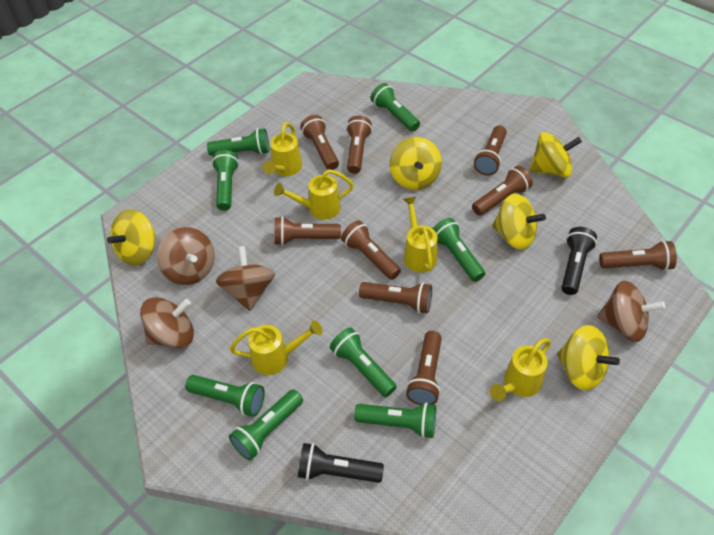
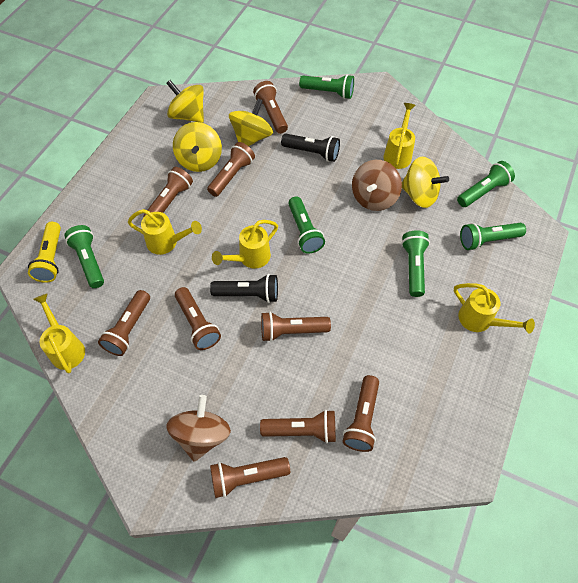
brown spinning top: 4 -> 2
green flashlight: 8 -> 6
yellow flashlight: 0 -> 1
yellow spinning top: 5 -> 4

